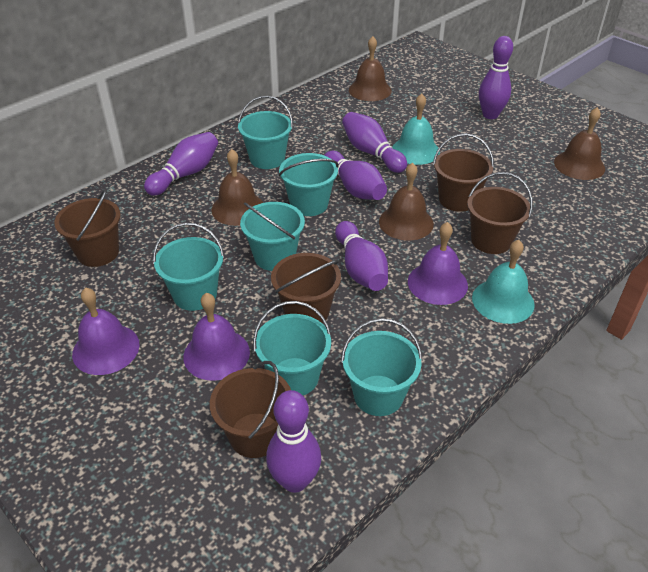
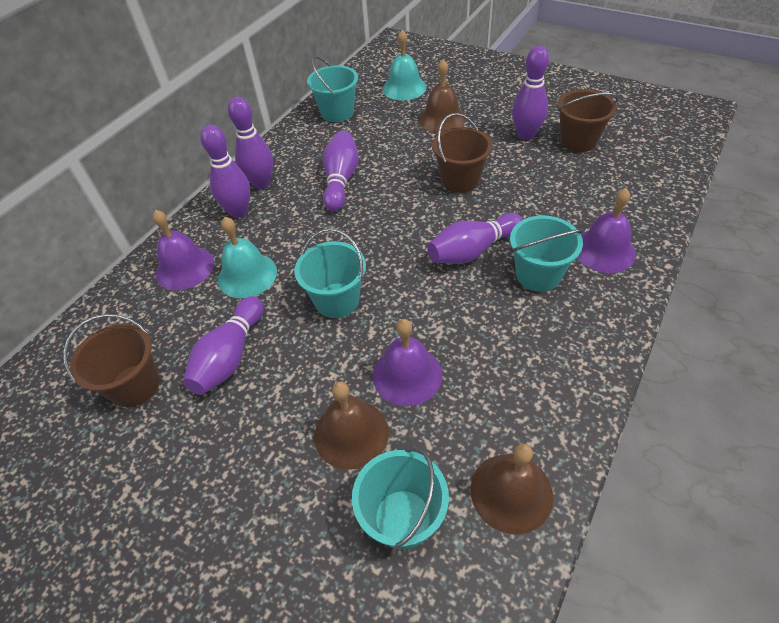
brown bell: 4 -> 3
brown bucket: 5 -> 3
turquoise bucket: 6 -> 4

